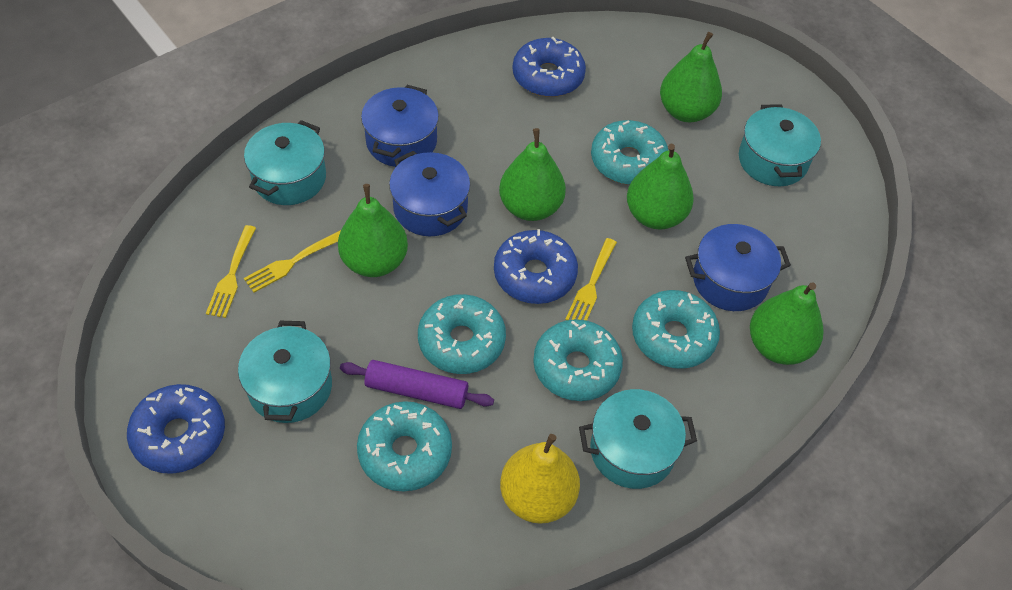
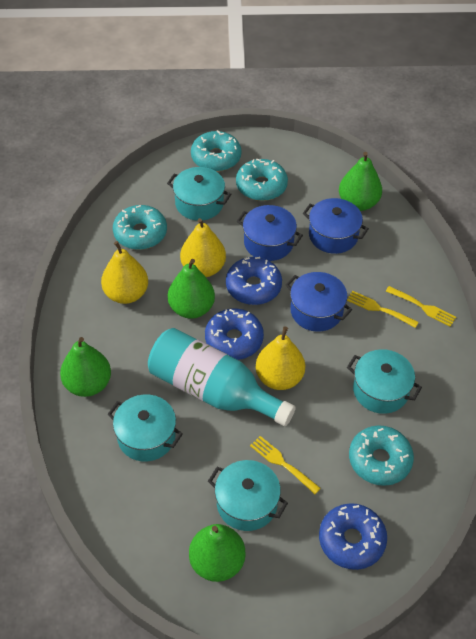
green pear: 5 -> 4
purple rolling pin: 1 -> 0
turquoise bottle: 0 -> 1
turquoise donut: 5 -> 4
yellow pear: 1 -> 3

